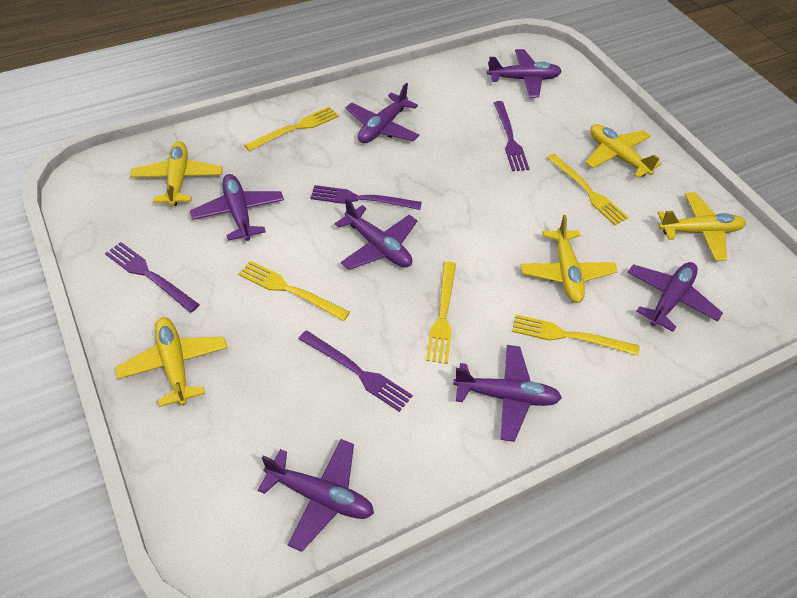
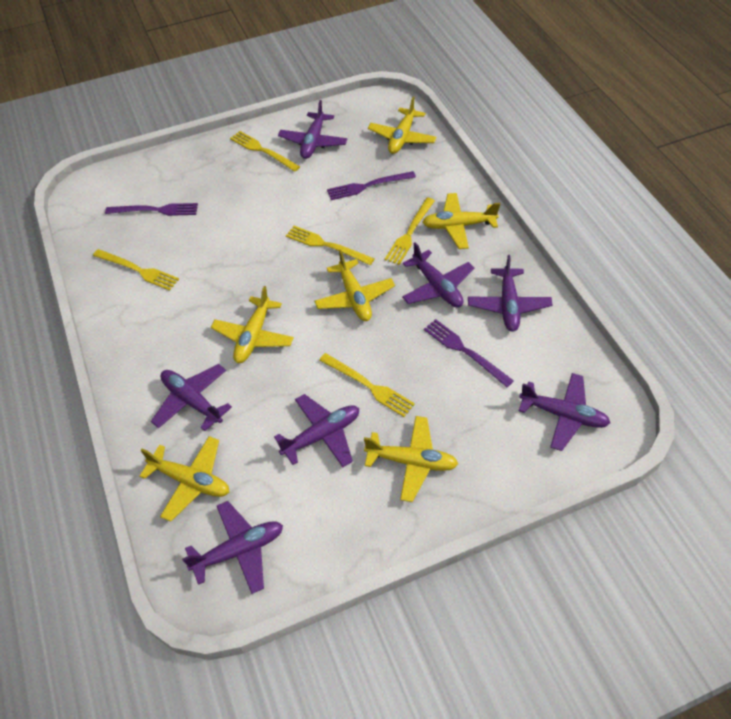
purple fork: 4 -> 3
yellow plane: 5 -> 6

